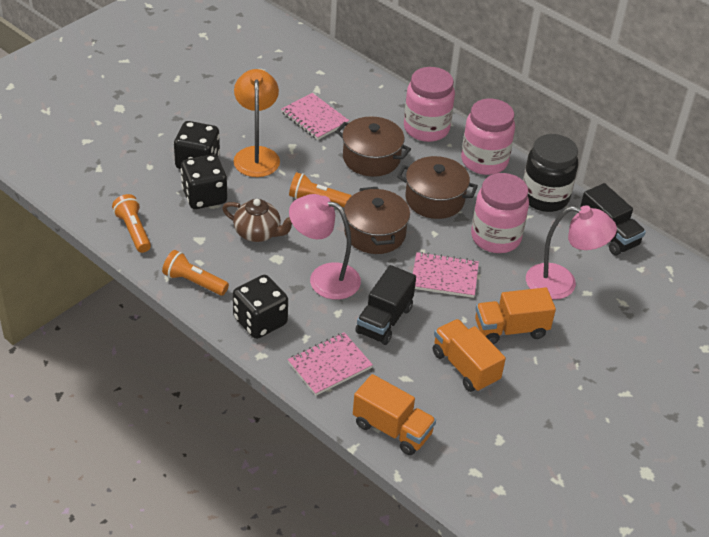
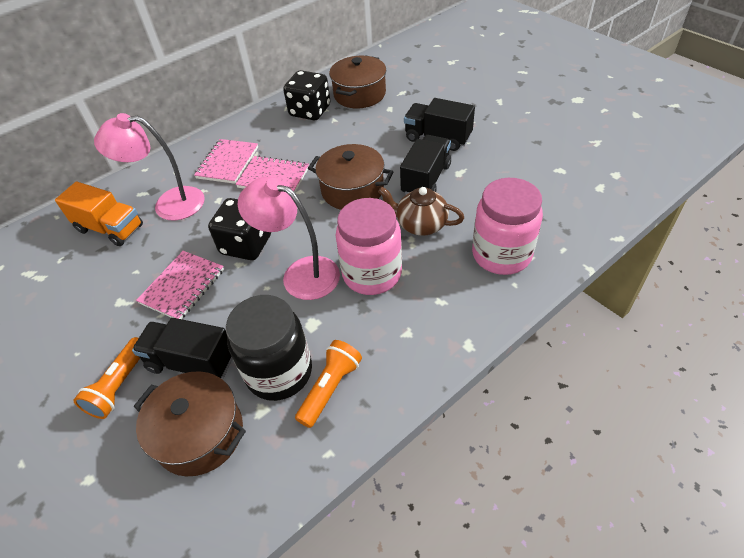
black dice: 3 -> 2
black truck: 2 -> 3
orange flashlight: 3 -> 2
orange lamp: 1 -> 0
orange truck: 3 -> 1
pink jar: 3 -> 2

